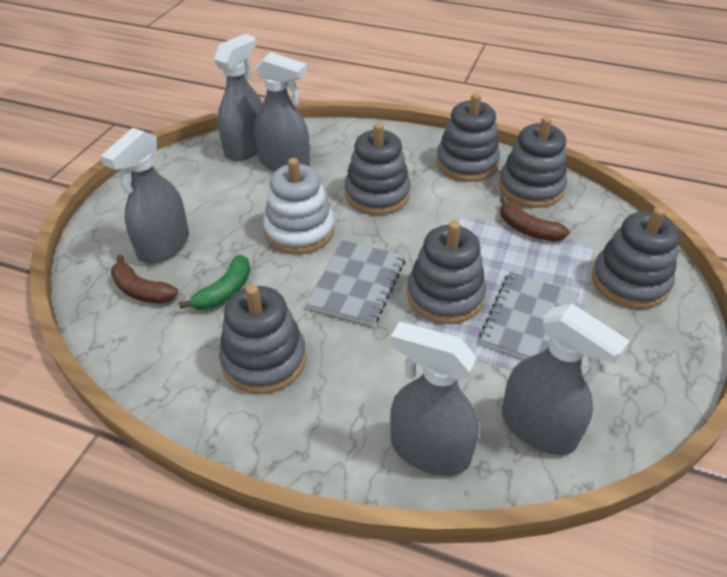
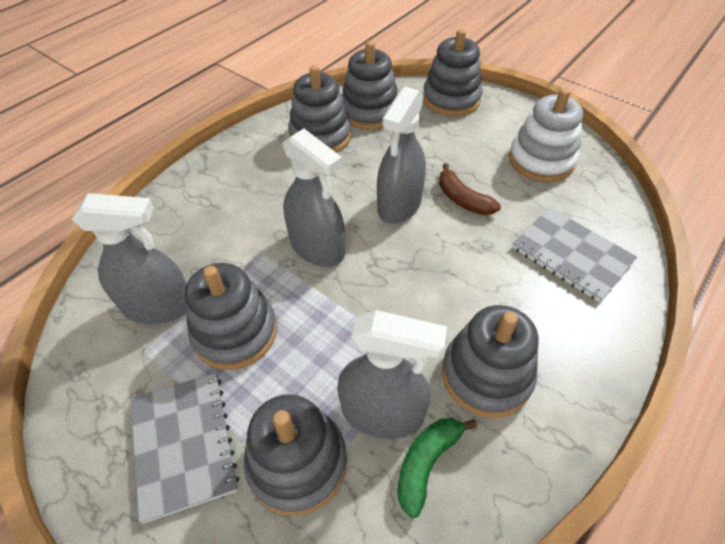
brown banana: 2 -> 1
grey spray bottle: 5 -> 4

